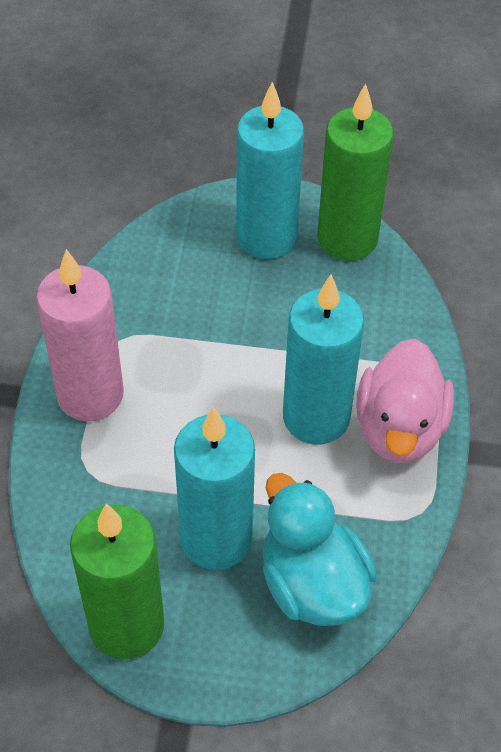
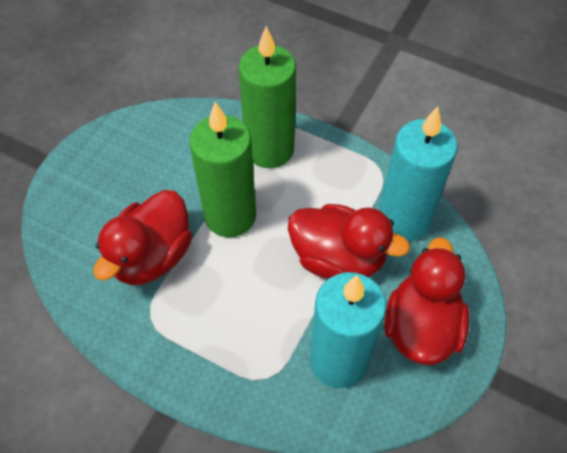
pink candle: 1 -> 0
pink duck: 1 -> 0
red duck: 0 -> 3
turquoise candle: 3 -> 2
turquoise duck: 1 -> 0

